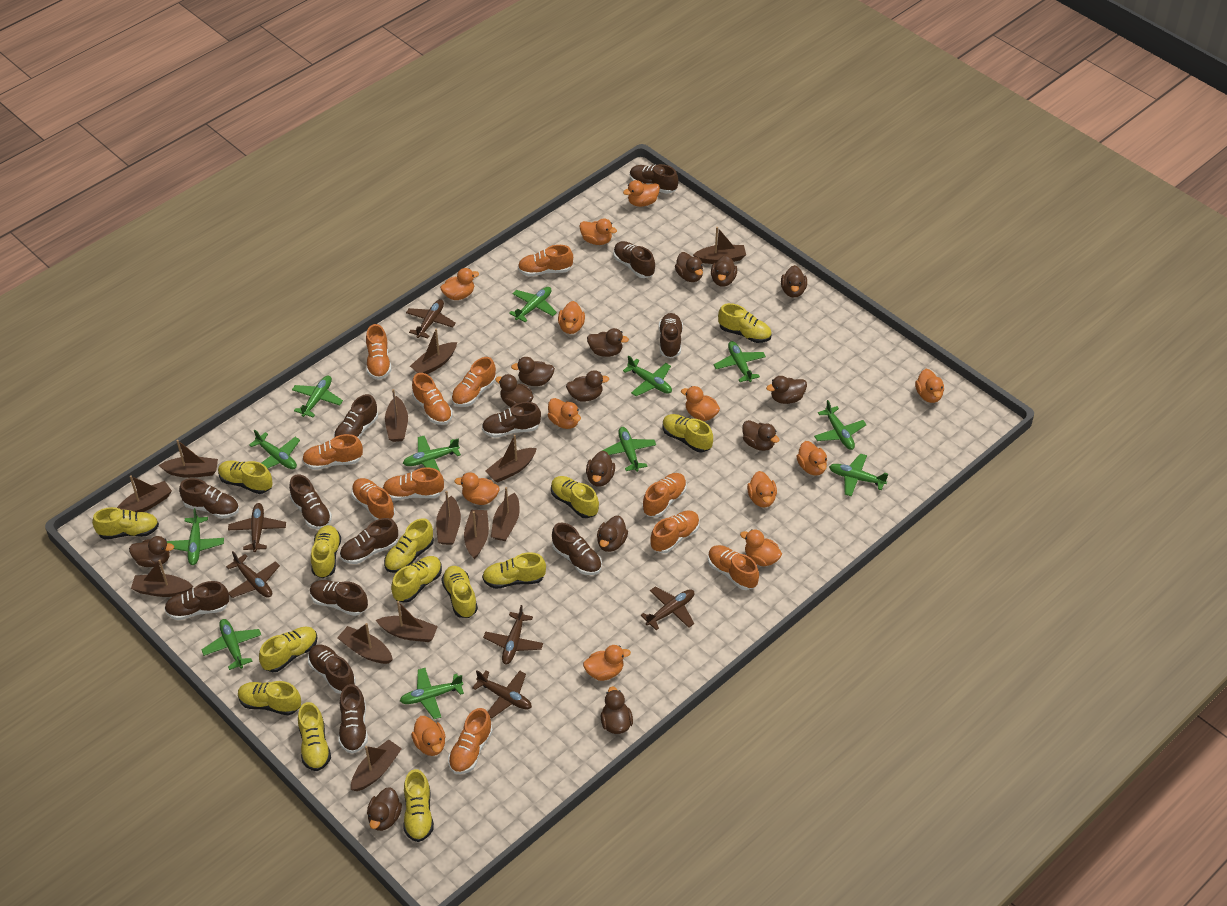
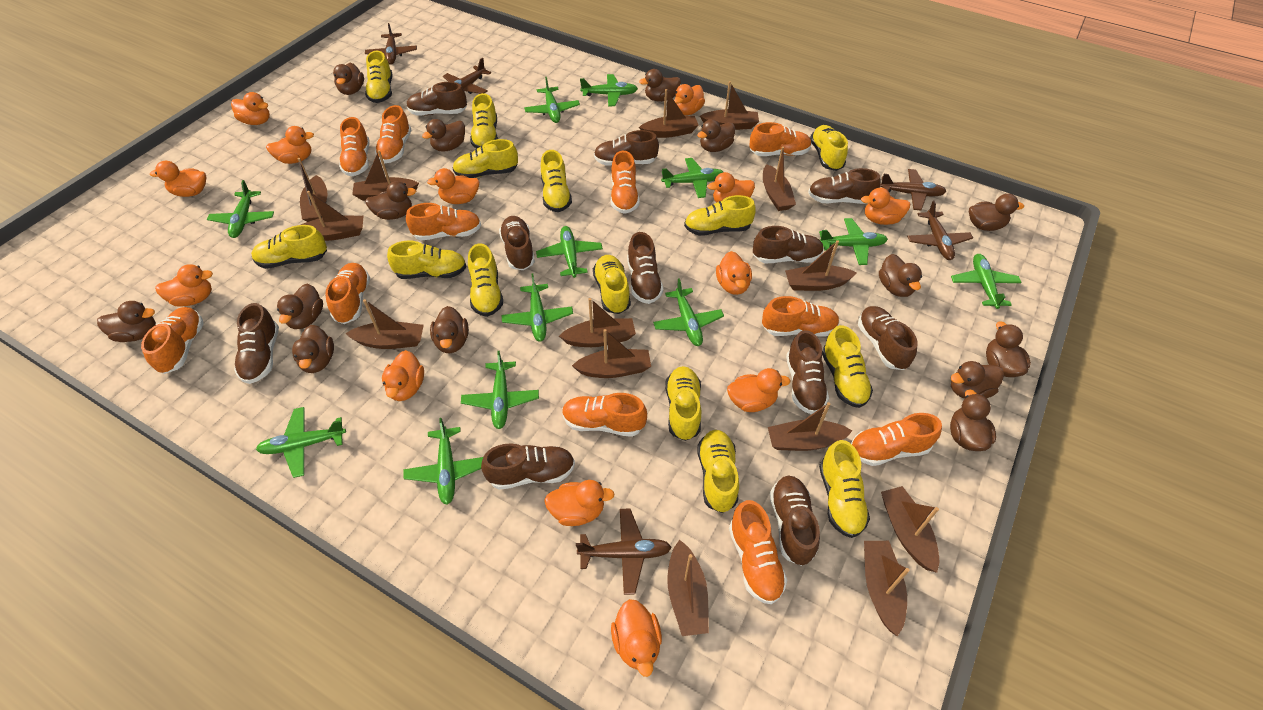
brown boat: 13 -> 14
brown plane: 6 -> 5
brown shoe: 13 -> 11

